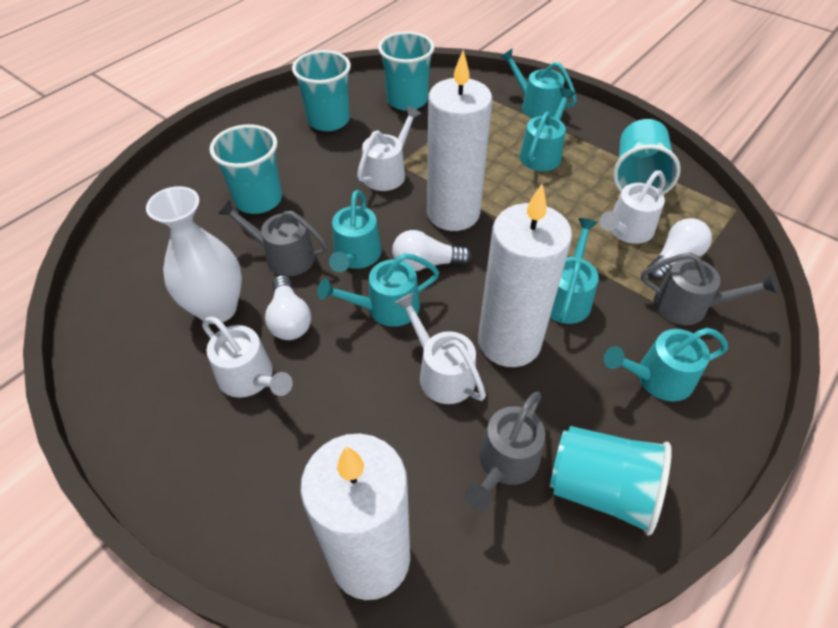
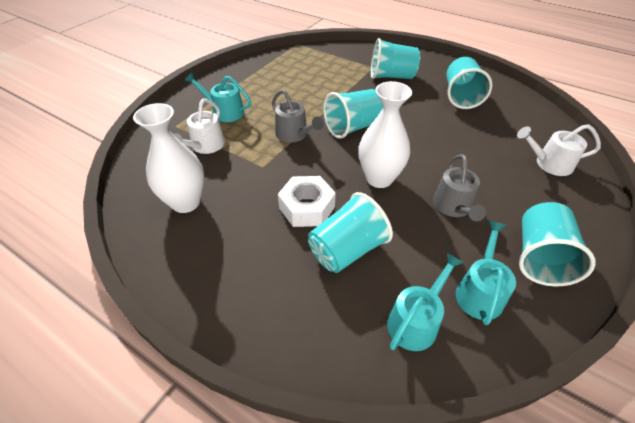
grey watering can: 3 -> 2
turquoise watering can: 6 -> 3
white candle: 3 -> 0
white light bulb: 3 -> 0
white nut: 0 -> 1
white vase: 1 -> 2
white watering can: 4 -> 2

